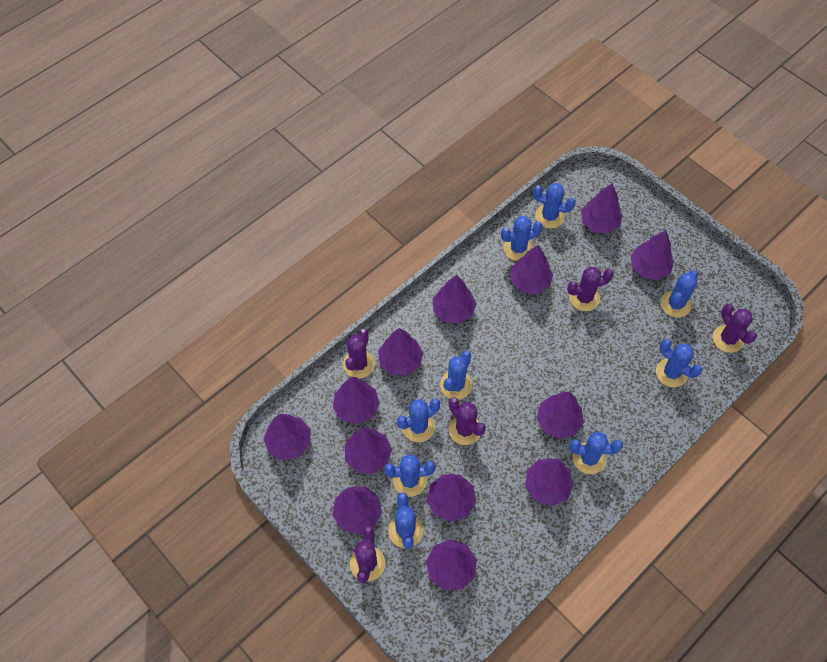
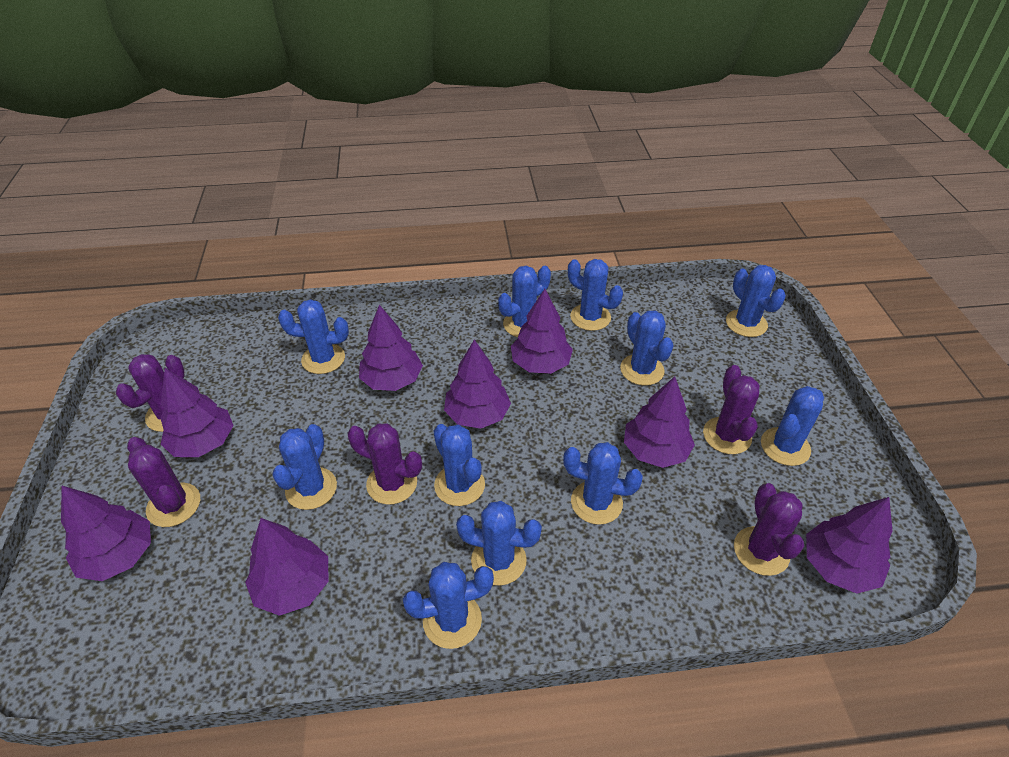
blue cactus: 9 -> 11
purple tree: 13 -> 8

